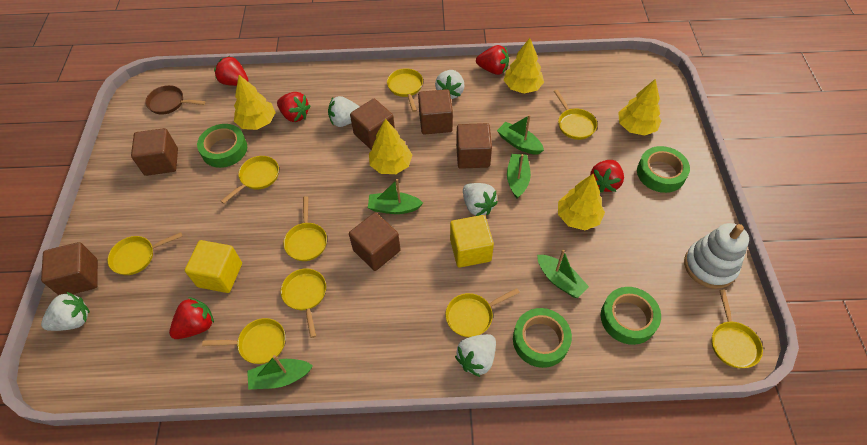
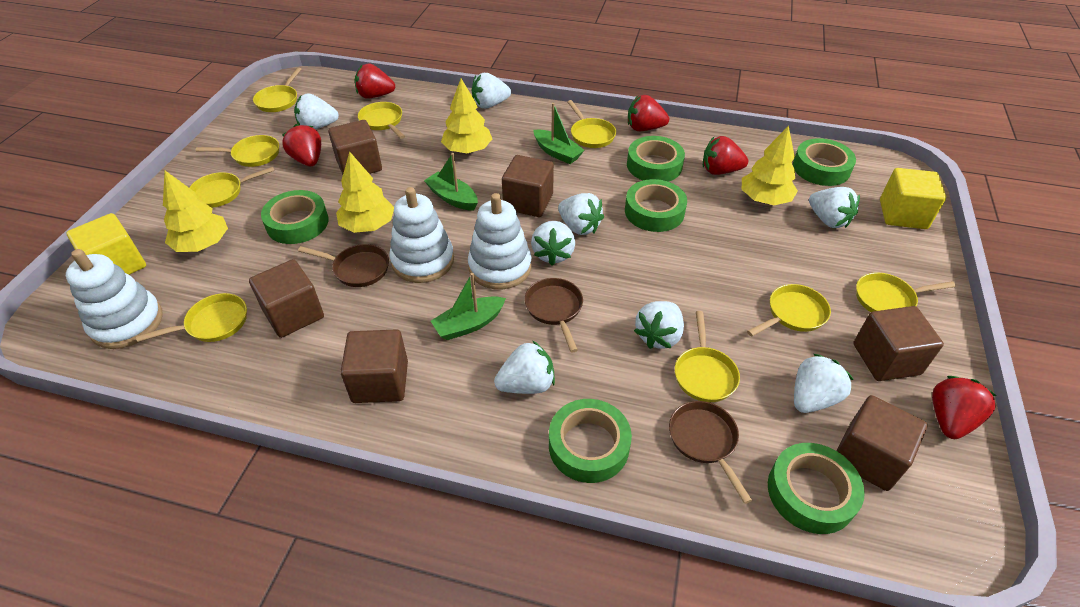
brown pan: 1 -> 3
green boat: 5 -> 3
green tape: 4 -> 6
white stacking toy: 1 -> 3
white strawberry: 5 -> 8
yellow tree: 5 -> 4

